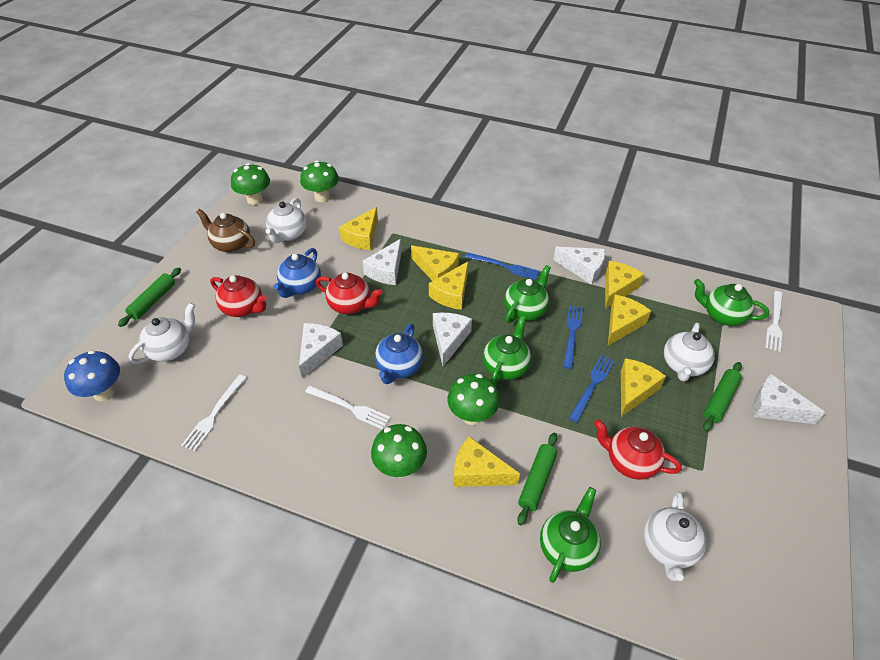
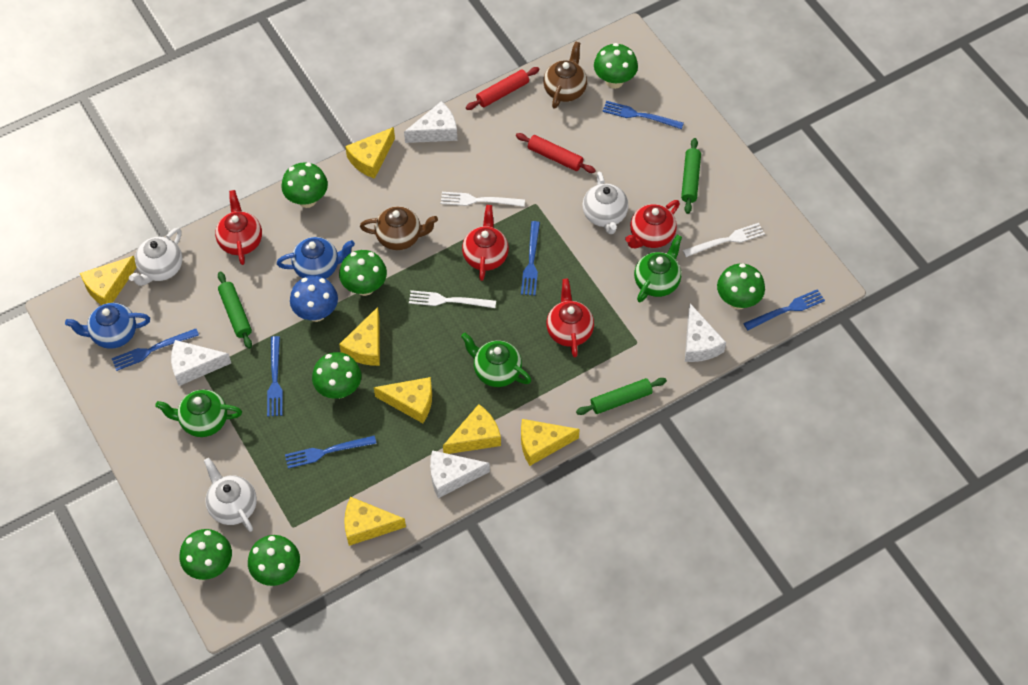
blue fork: 3 -> 6
brown teapot: 1 -> 2
green mushroom: 4 -> 7
green teapot: 4 -> 3
red rolling pin: 0 -> 2
red teapot: 3 -> 4
white cheese: 5 -> 4
white teapot: 4 -> 3

